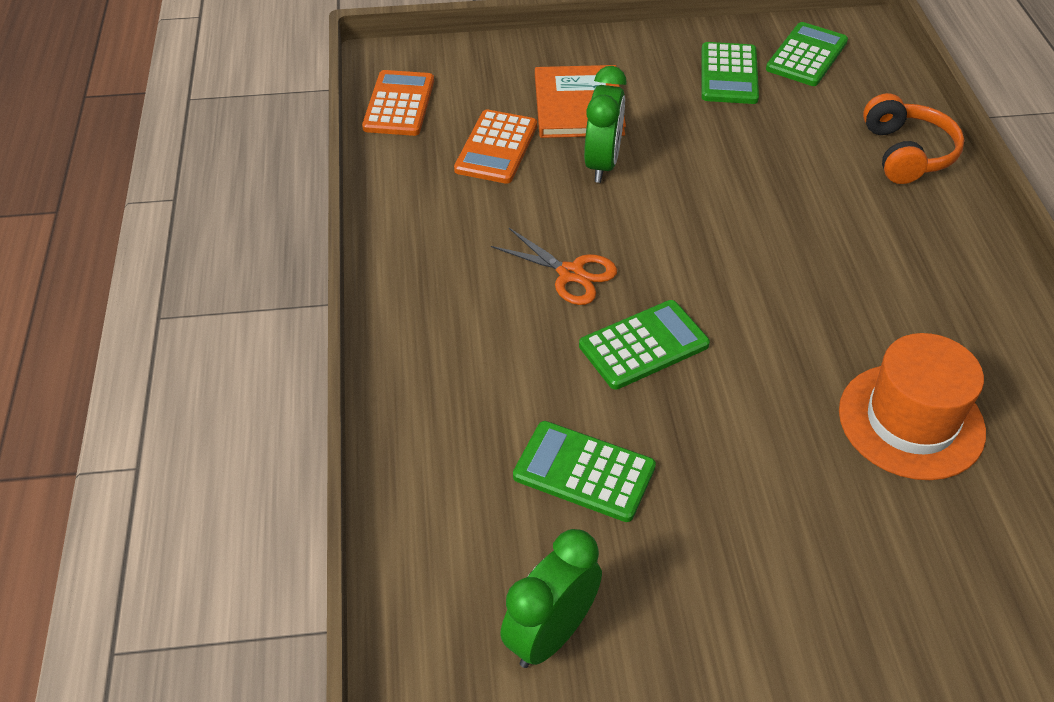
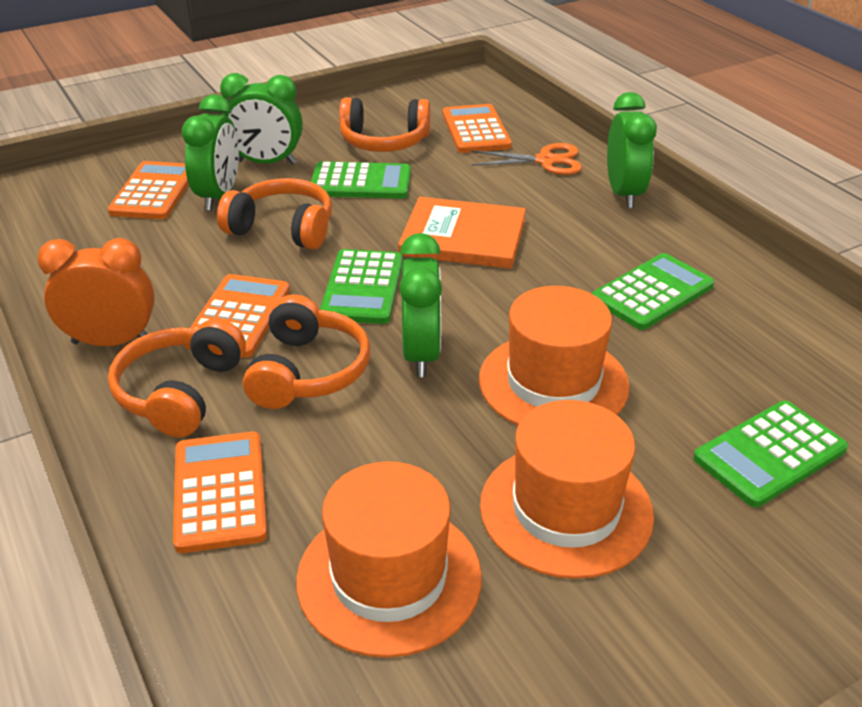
green clock: 2 -> 4
orange calculator: 2 -> 4
orange clock: 0 -> 1
orange hat: 1 -> 3
orange headphones: 1 -> 4

